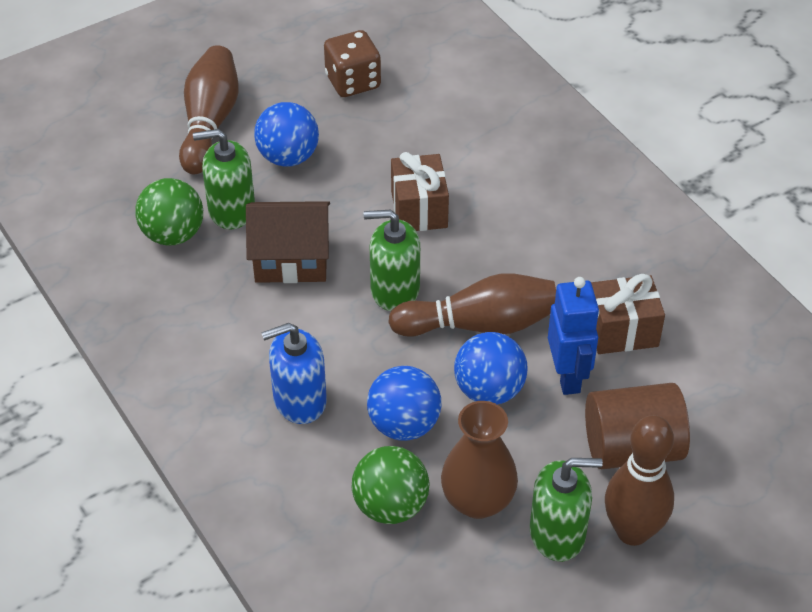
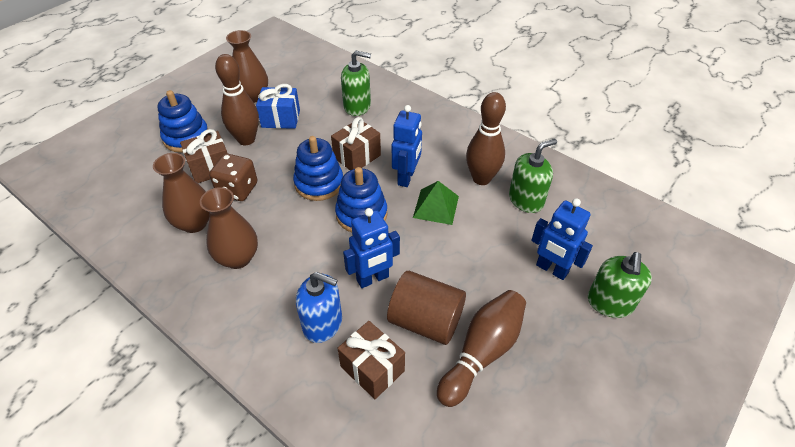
blue ball: 3 -> 0
blue gift: 0 -> 1
blue robot: 1 -> 3
blue stacking toy: 0 -> 3
brown gift: 2 -> 3
brown house: 1 -> 0
brown vase: 1 -> 3
green ball: 2 -> 0
green pyramid: 0 -> 1

